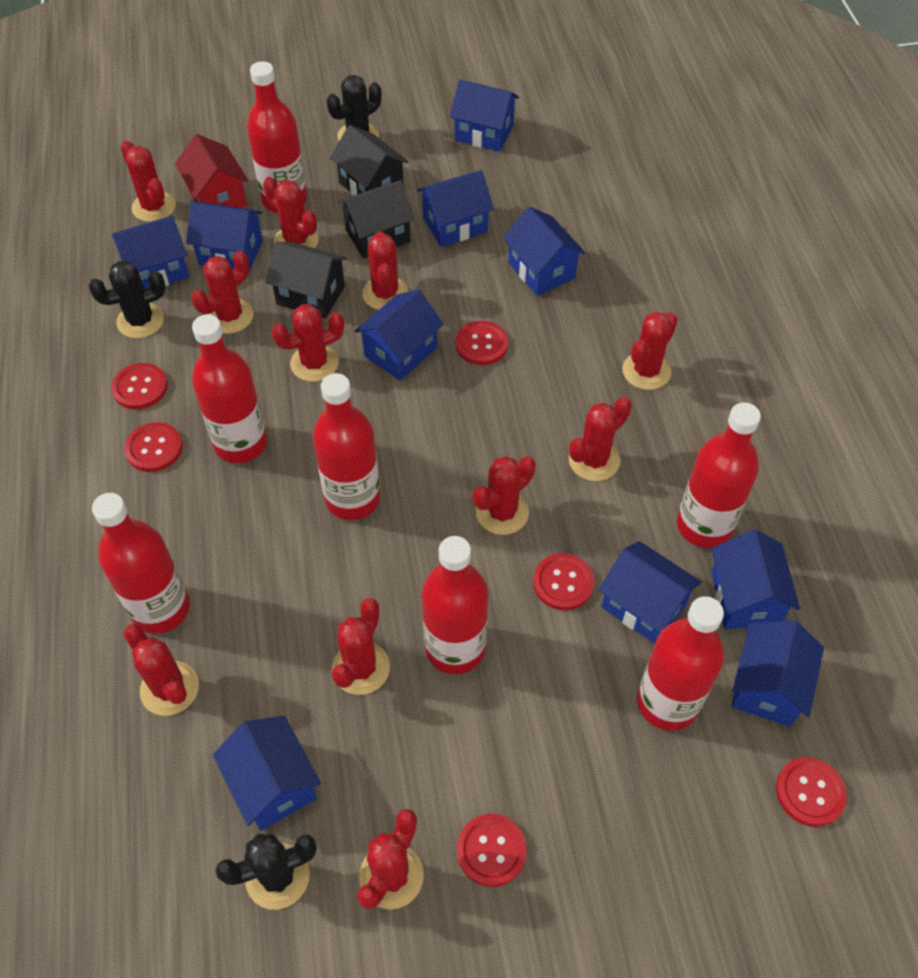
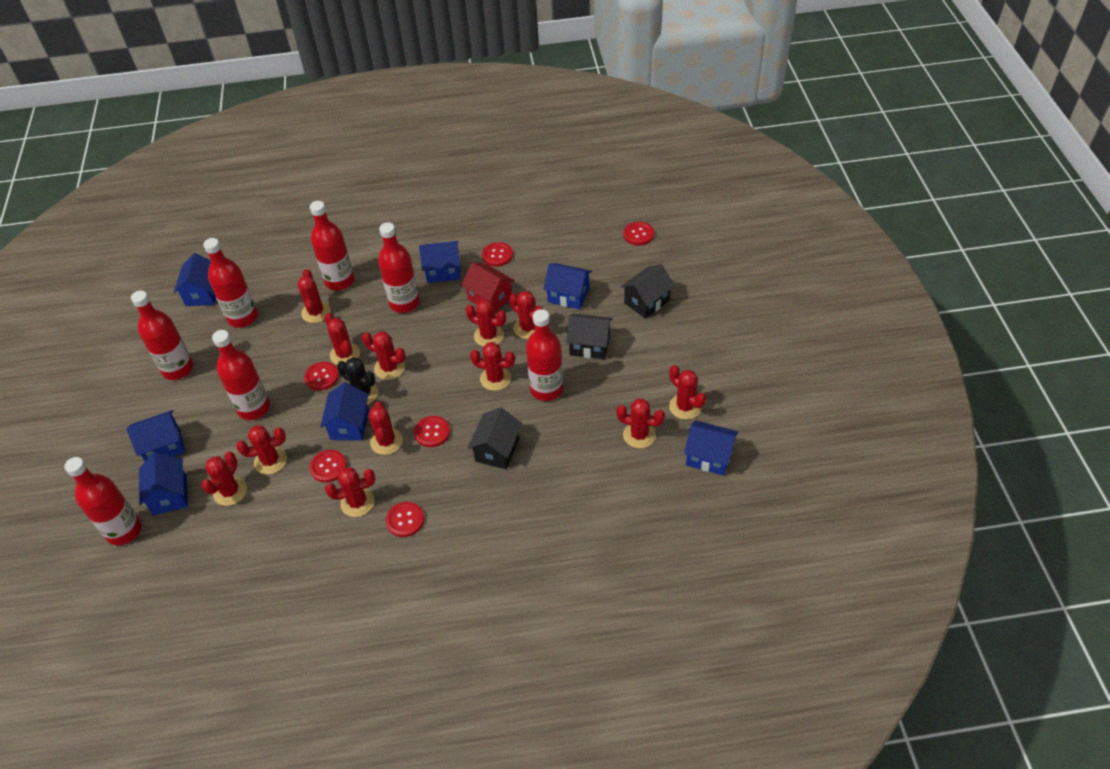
black cactus: 3 -> 1
blue house: 10 -> 7
red cactus: 11 -> 12

